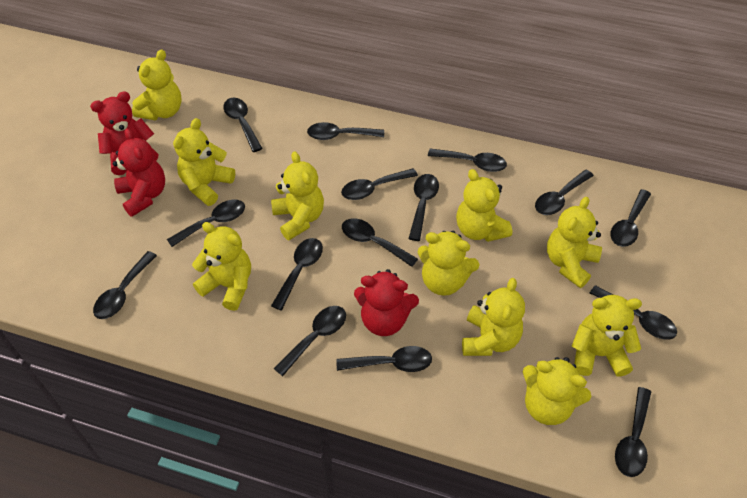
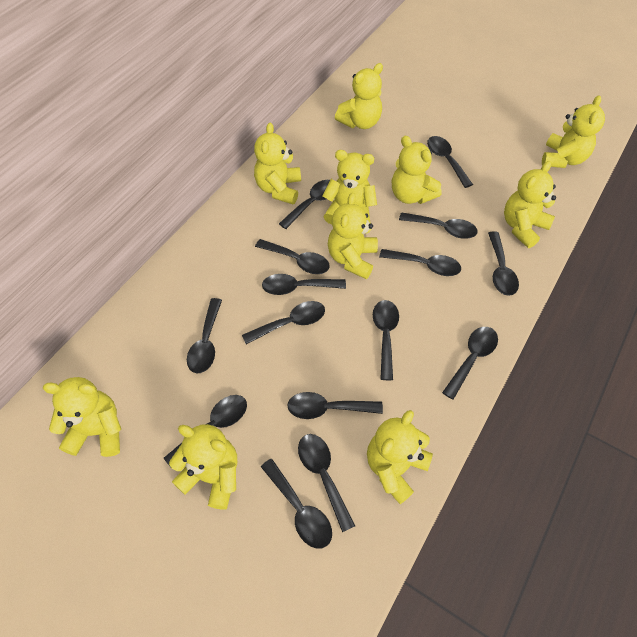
red teddy bear: 3 -> 0

